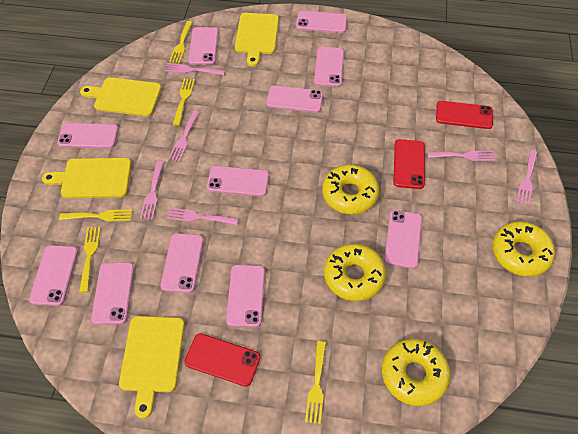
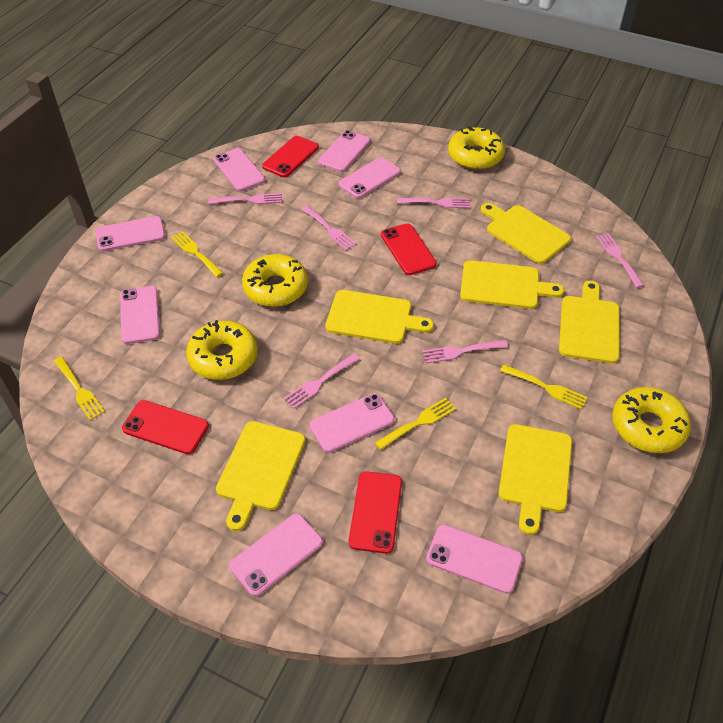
pink phone: 11 -> 8
red phone: 3 -> 4
yellow cutting board: 4 -> 6
yellow fork: 5 -> 4

